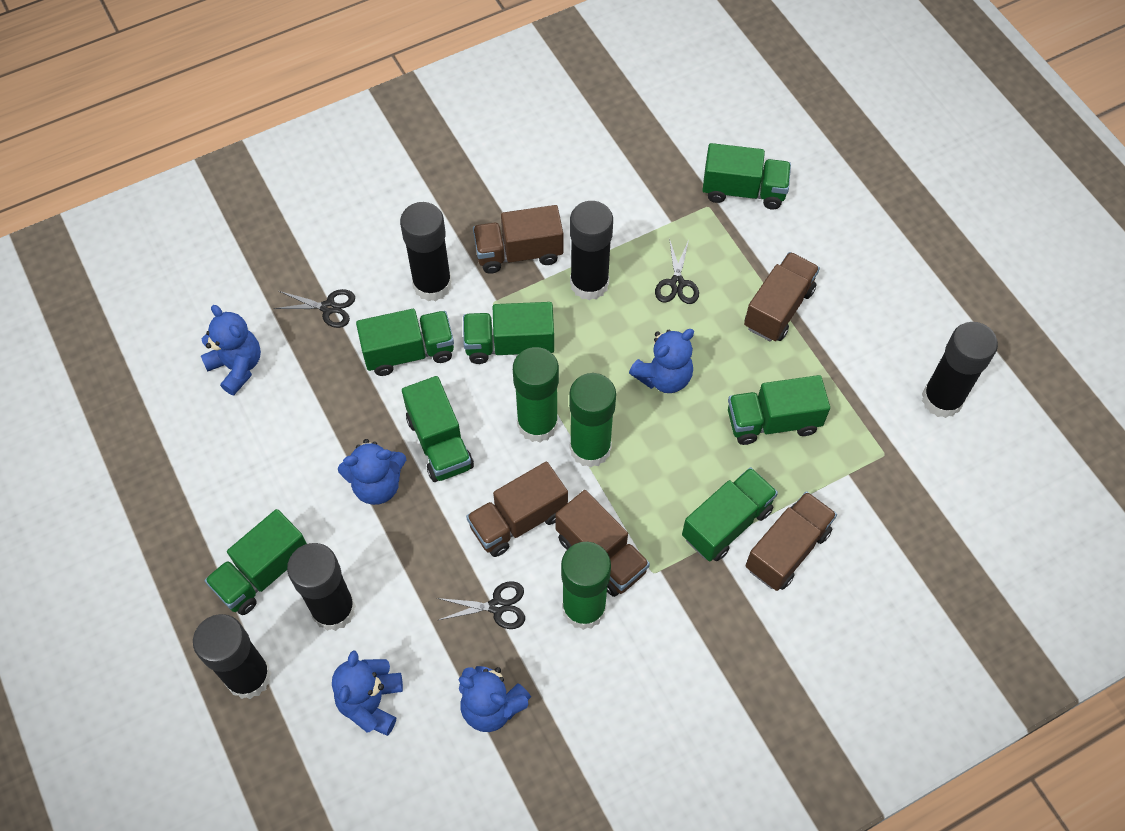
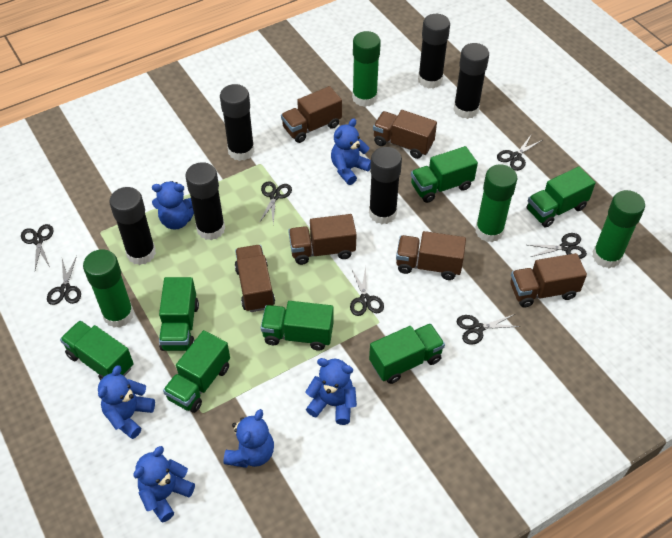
black glue stick: 5 -> 6
black scissors: 3 -> 7
blue teddy bear: 5 -> 6
brown truck: 5 -> 6
green glue stick: 3 -> 4

